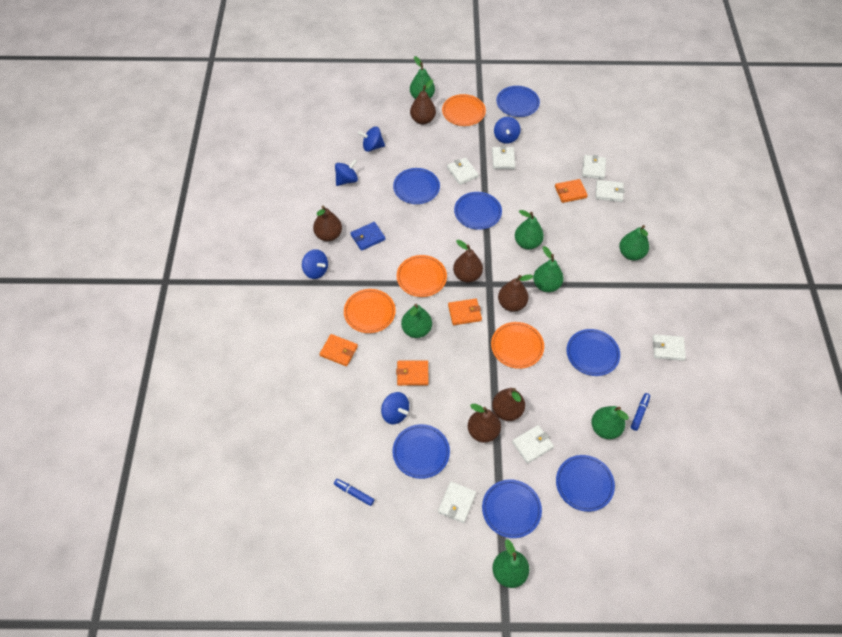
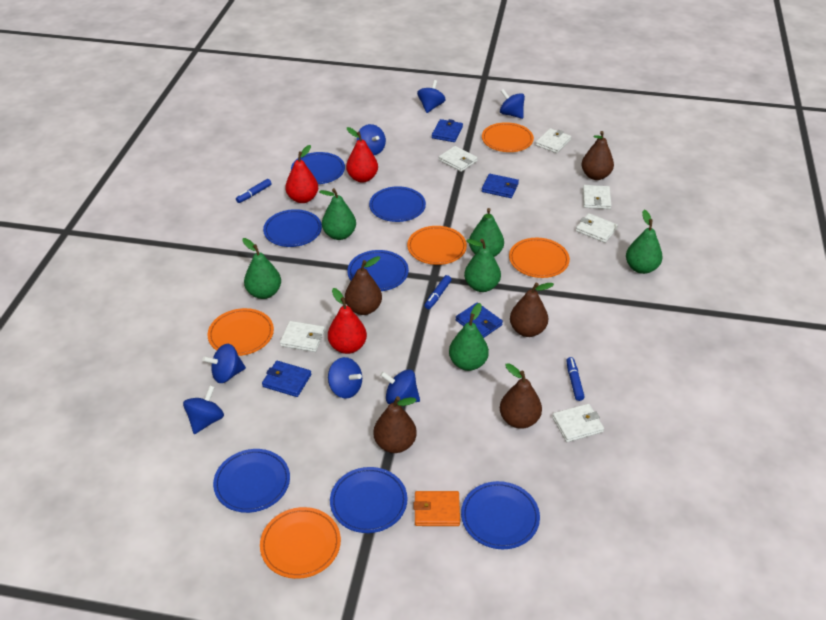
blue marker: 2 -> 3
blue spinning top: 5 -> 7
blue wallet: 1 -> 4
brown pear: 6 -> 5
green pear: 7 -> 6
orange plate: 4 -> 5
orange wallet: 4 -> 1
red pear: 0 -> 3
white wallet: 7 -> 6

